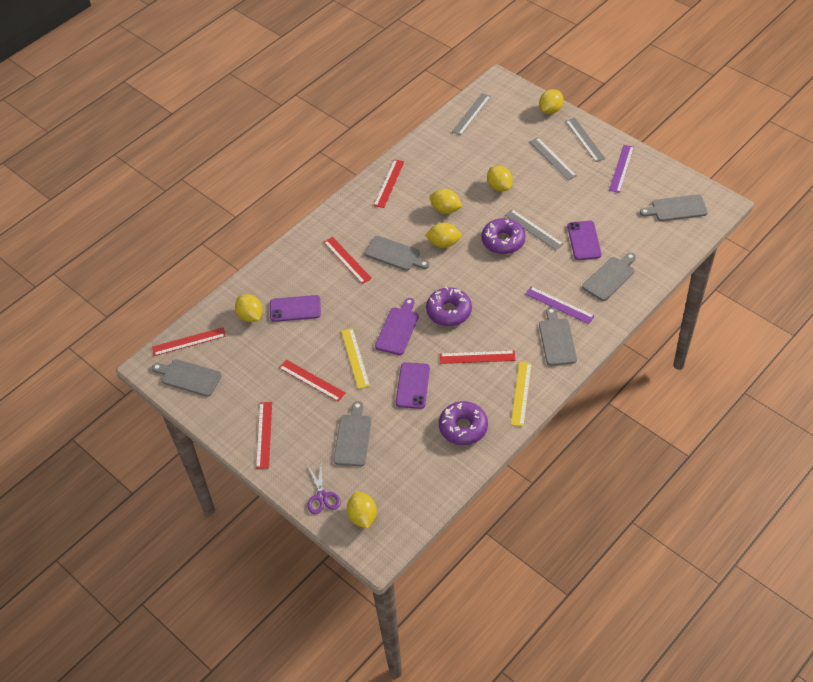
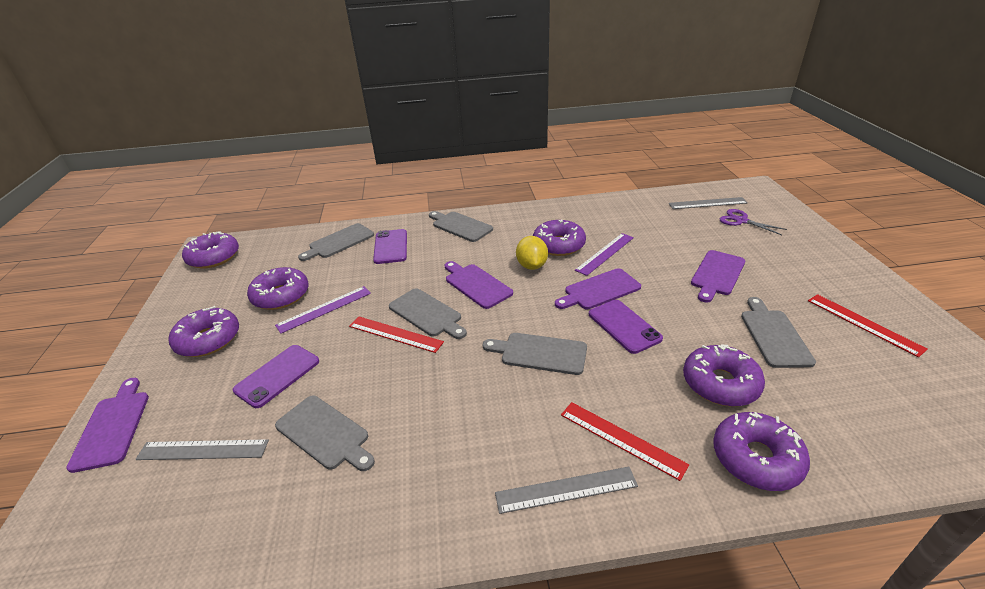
grey ruler: 4 -> 3
purple cutting board: 1 -> 4
purple donut: 3 -> 6
red ruler: 6 -> 3
yellow lemon: 6 -> 1
yellow ruler: 2 -> 0

